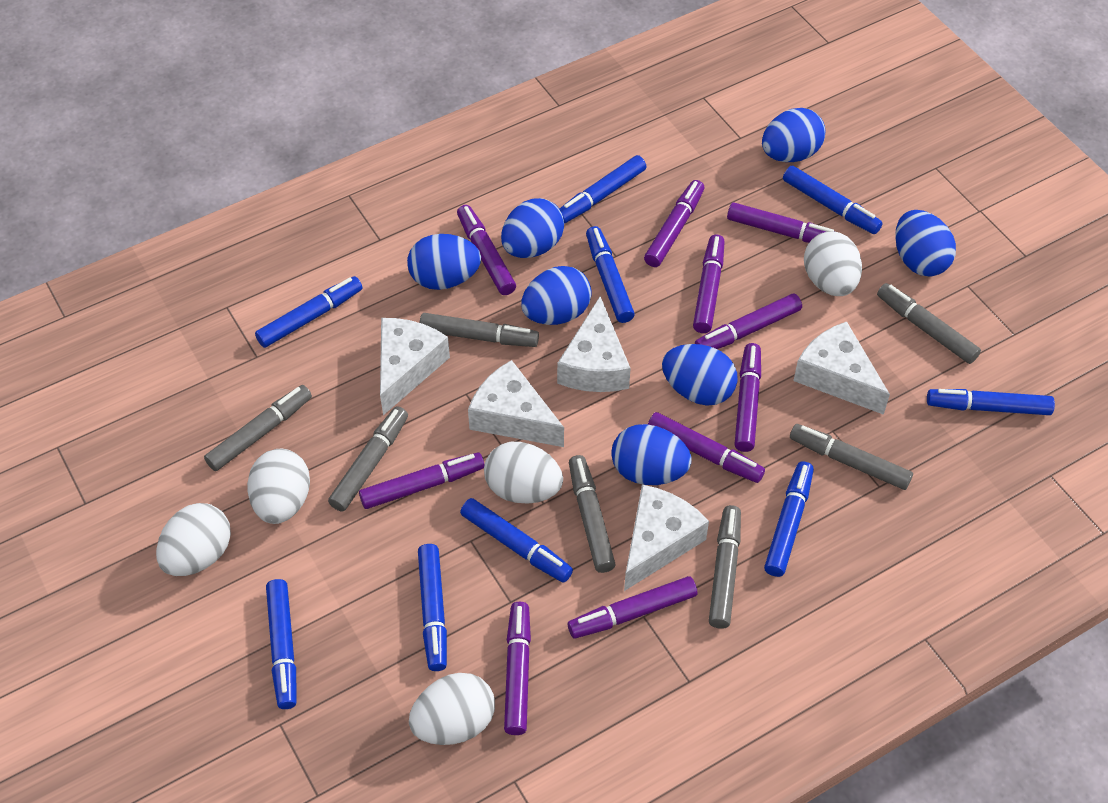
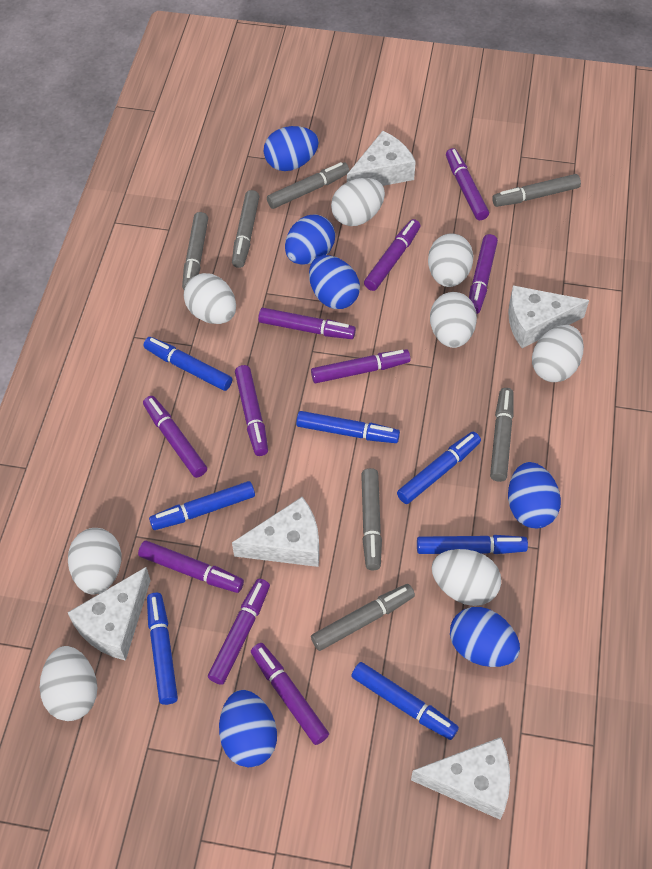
blue egg: 7 -> 6
blue marker: 9 -> 7
white egg: 5 -> 8

